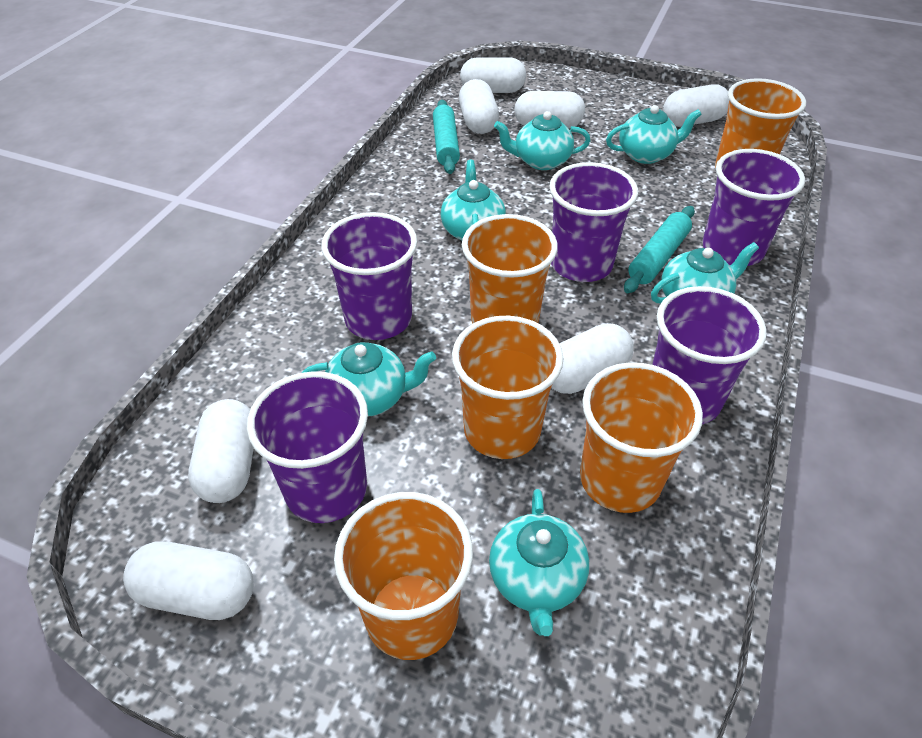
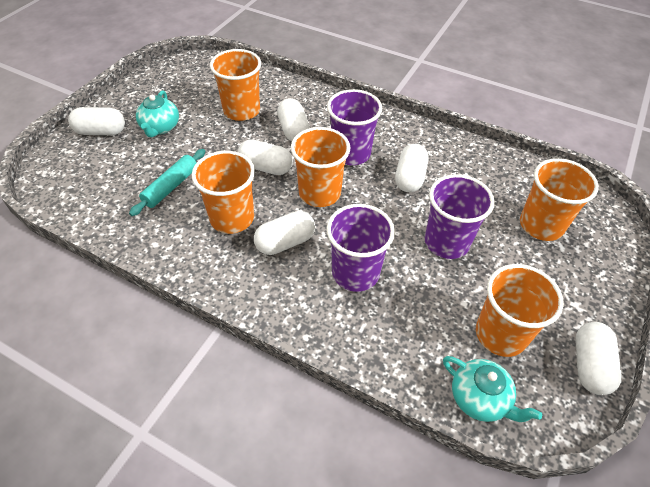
purple cup: 5 -> 3
turquoise rolling pin: 2 -> 1
turquoise teapot: 6 -> 2
white capsule: 7 -> 6

